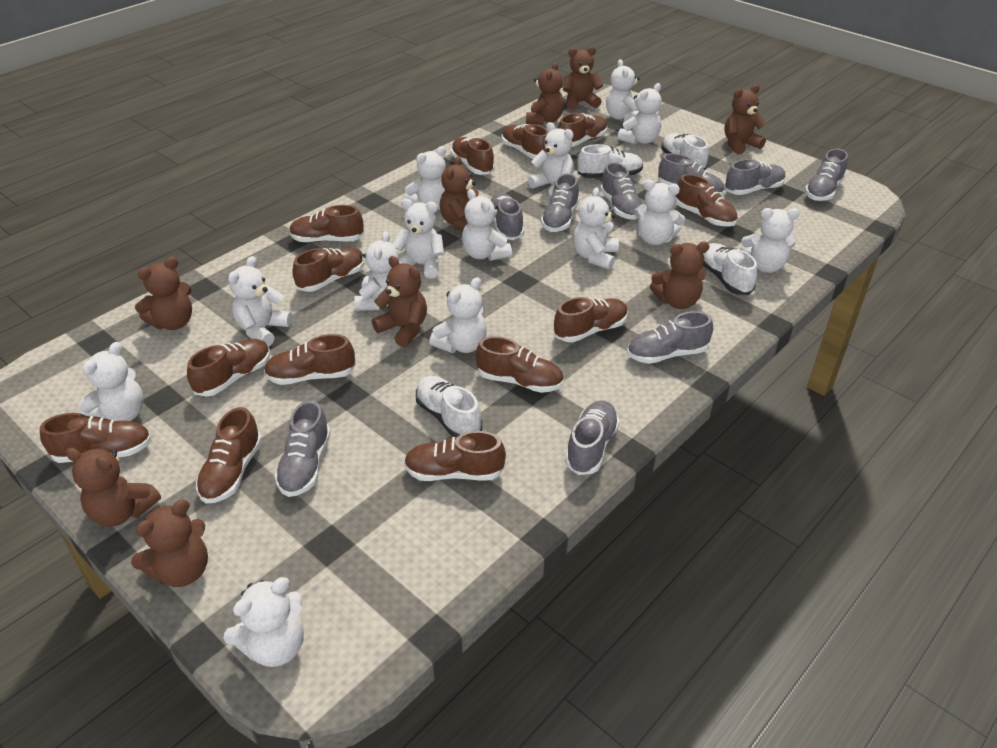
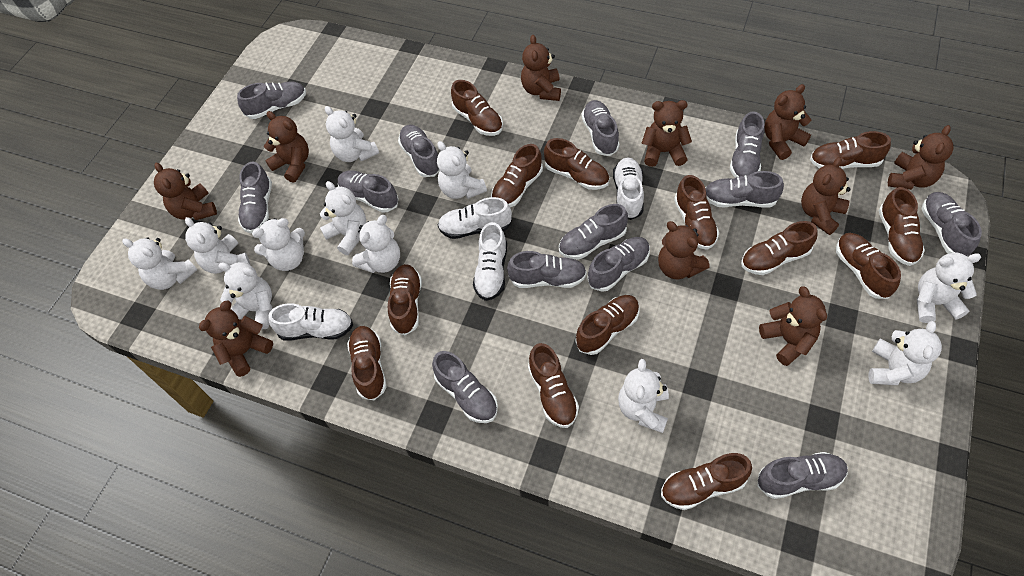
brown teddy bear: 9 -> 10
grey shoe: 9 -> 13
white teddy bear: 14 -> 11

